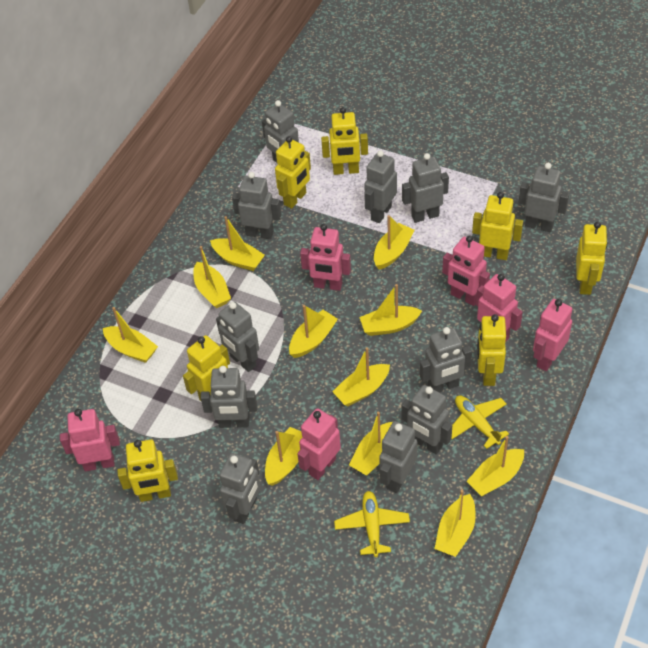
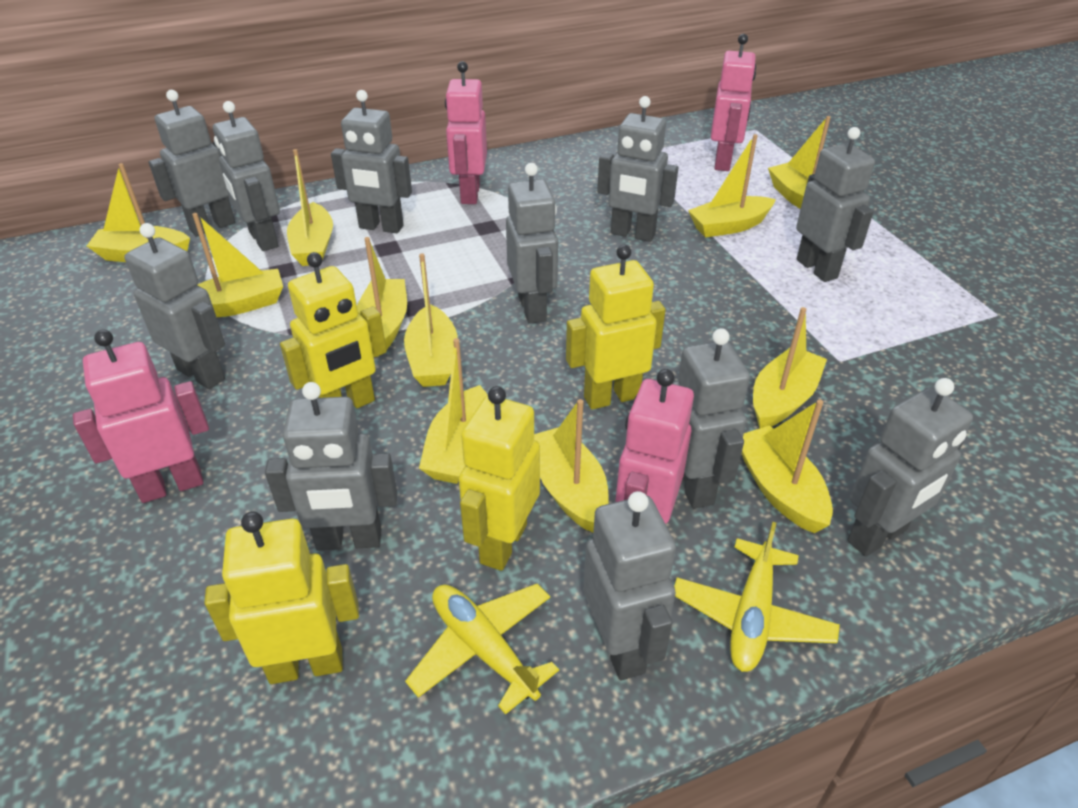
pink robot: 6 -> 4
yellow robot: 7 -> 4

